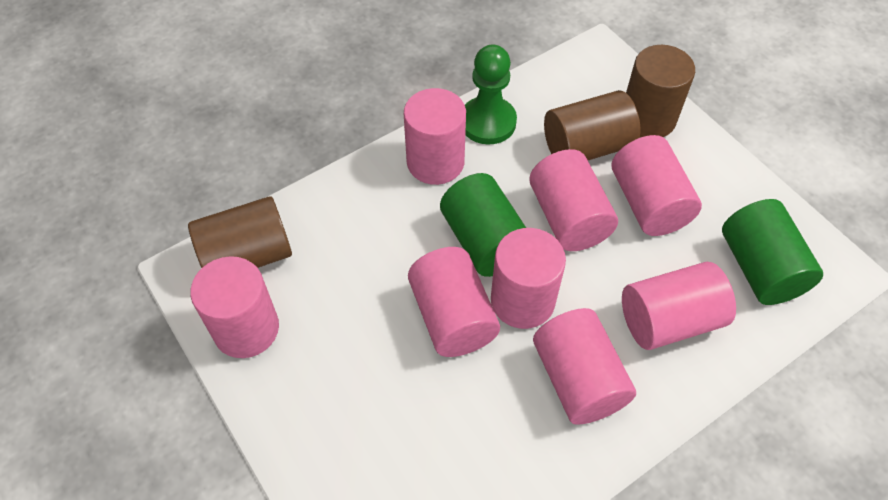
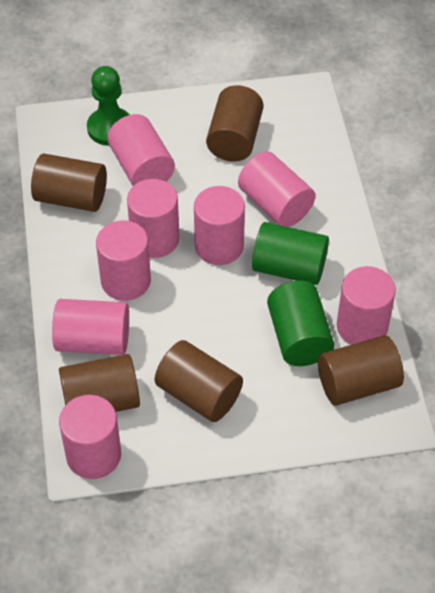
brown cylinder: 3 -> 5

